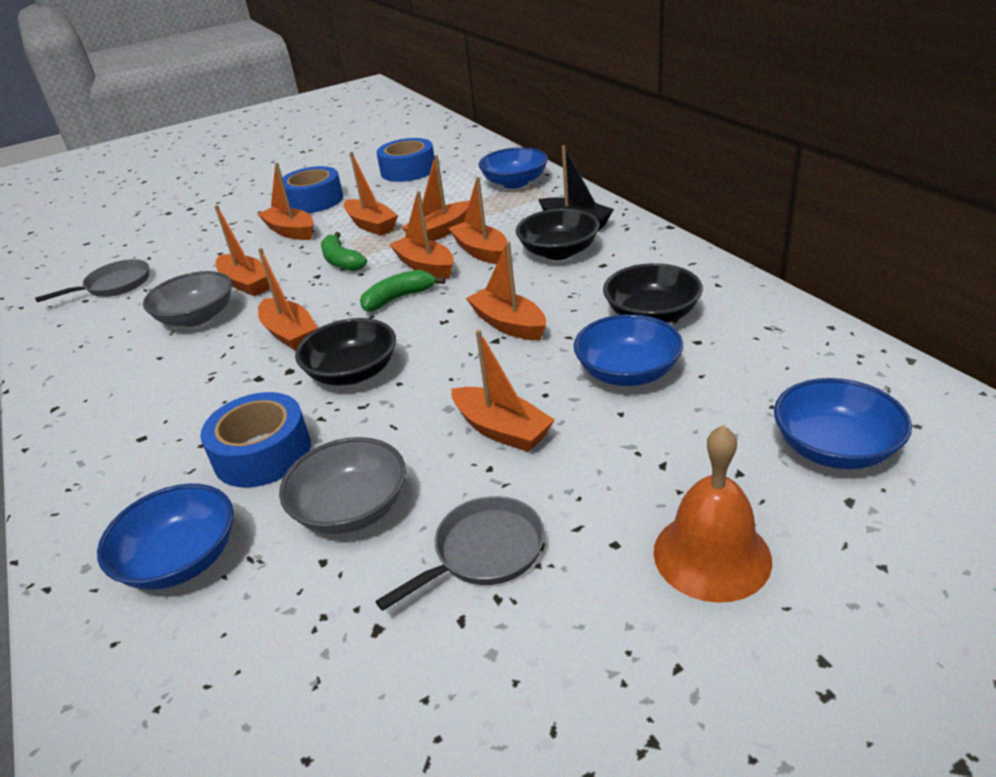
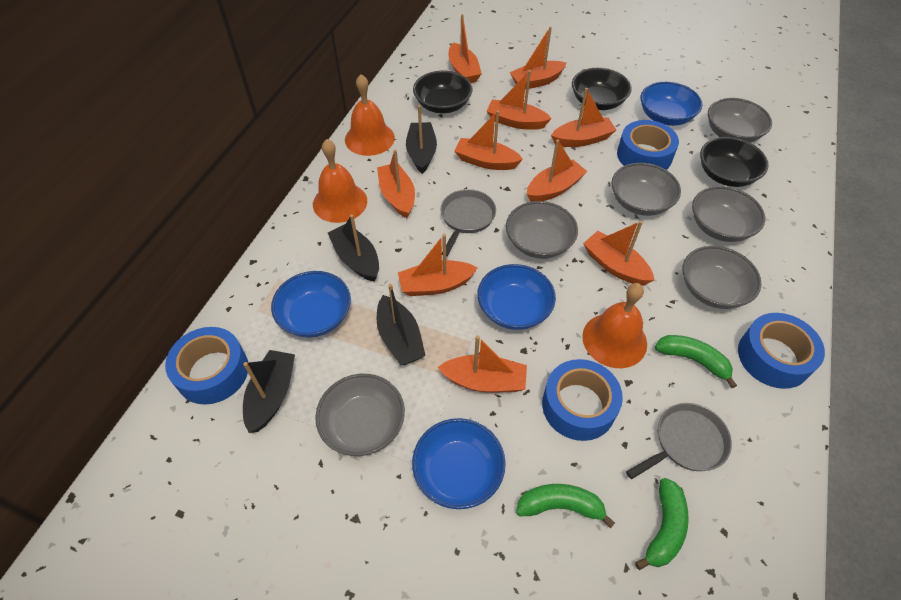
black boat: 1 -> 4
blue tape: 3 -> 4
green banana: 2 -> 3
grey bowl: 2 -> 6
orange bell: 1 -> 3
orange boat: 9 -> 10

